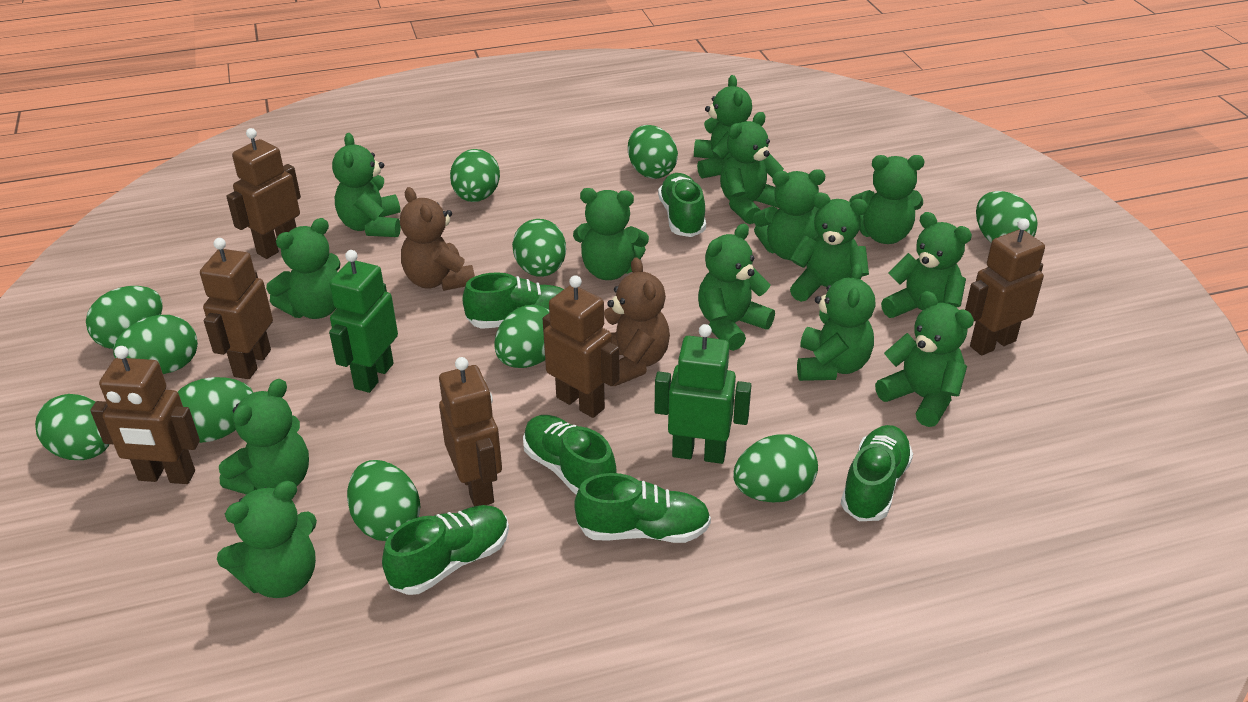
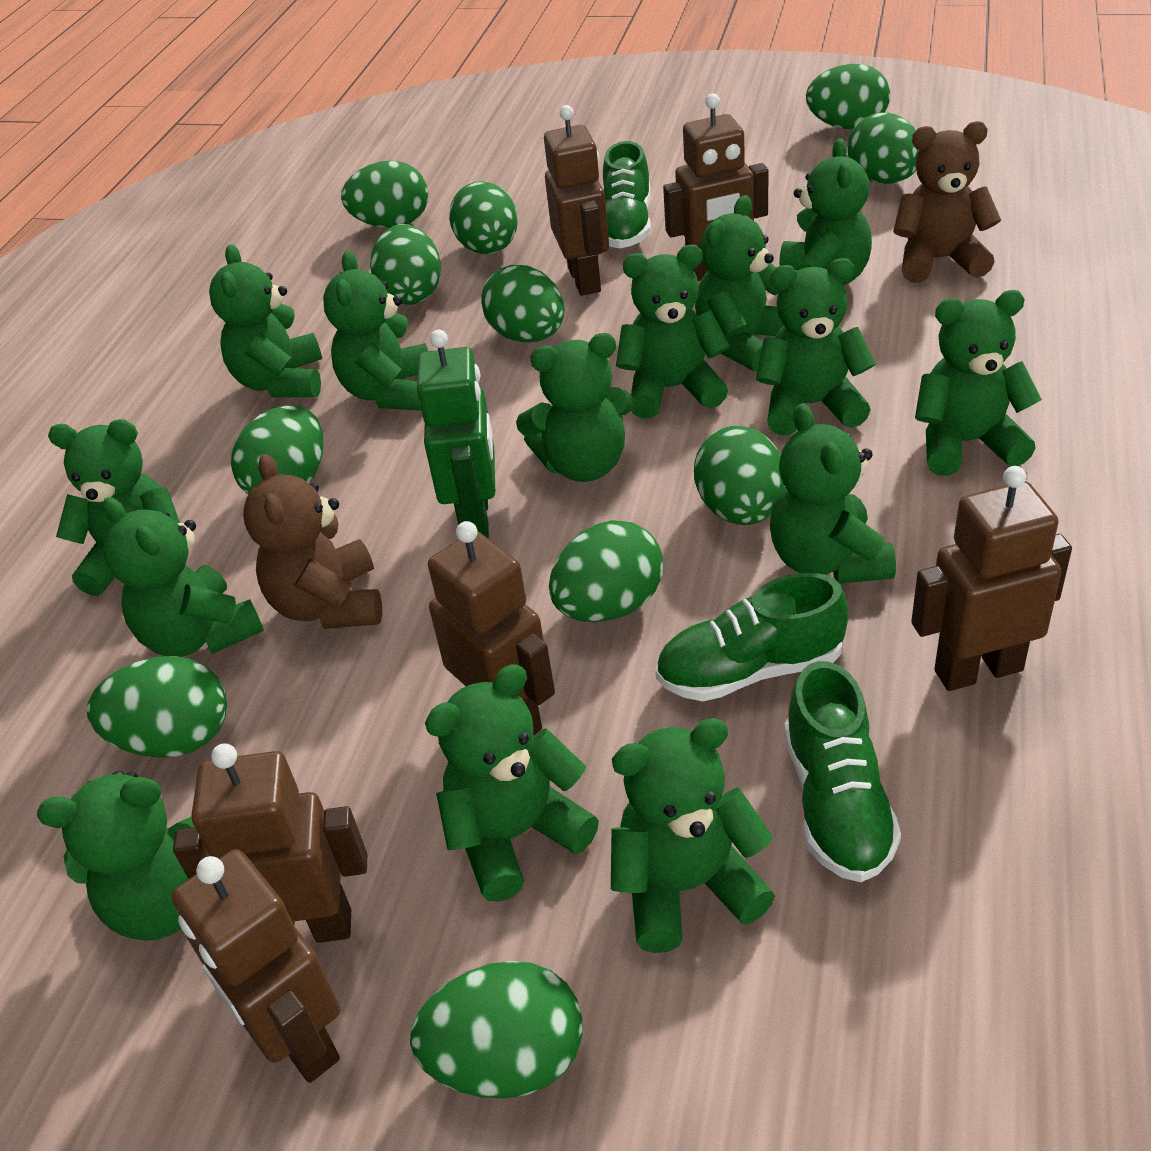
green robot: 2 -> 1
green shoe: 6 -> 3

